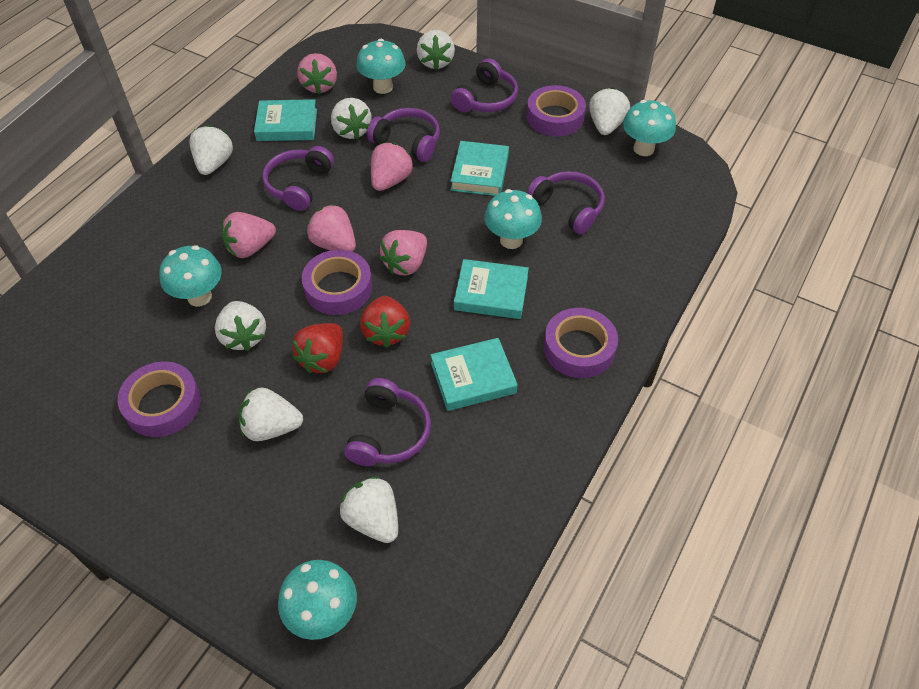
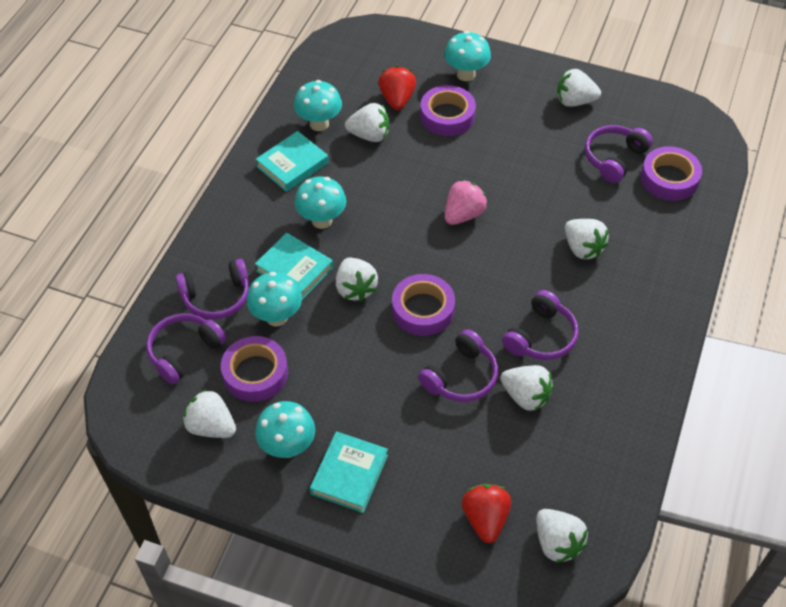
pink strawberry: 5 -> 1
turquoise book: 4 -> 3

